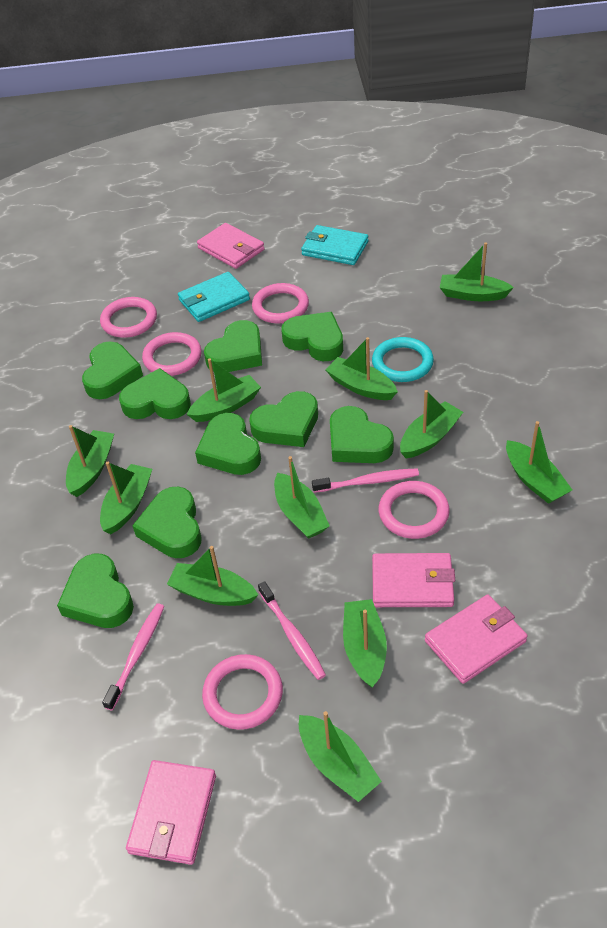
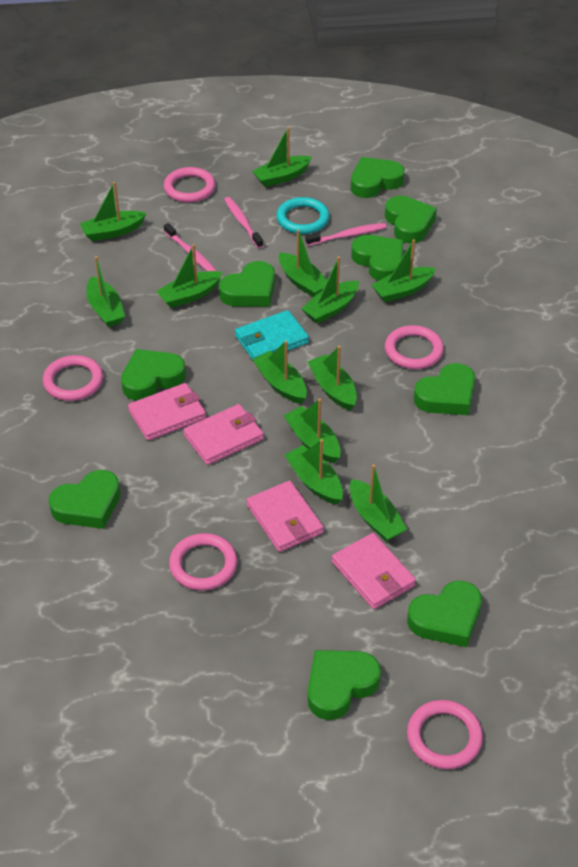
green boat: 11 -> 12
turquoise wallet: 2 -> 1

